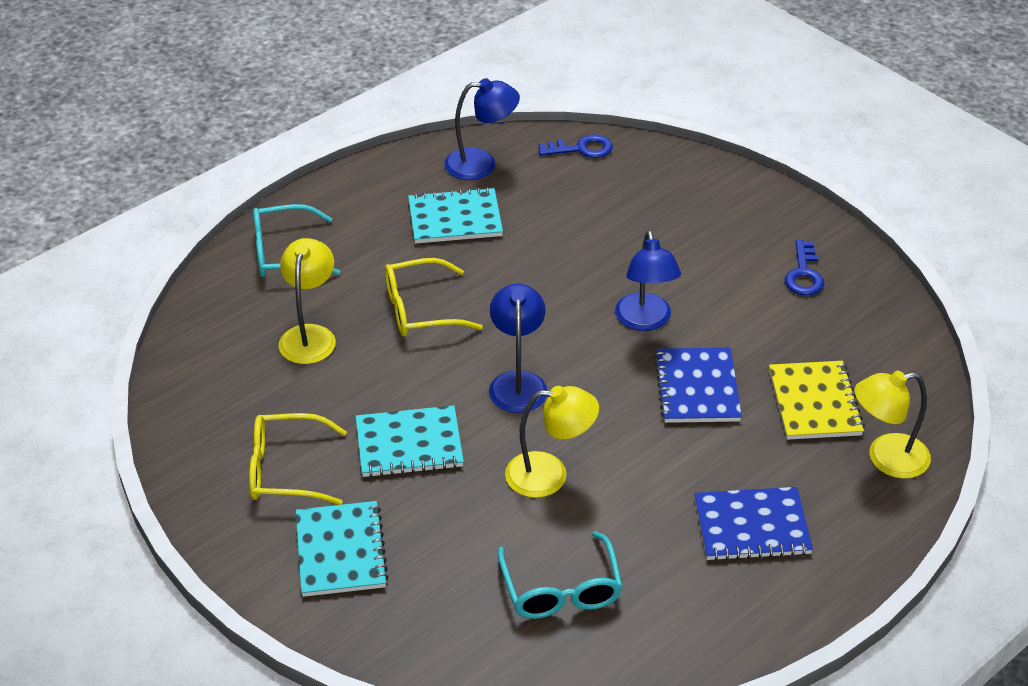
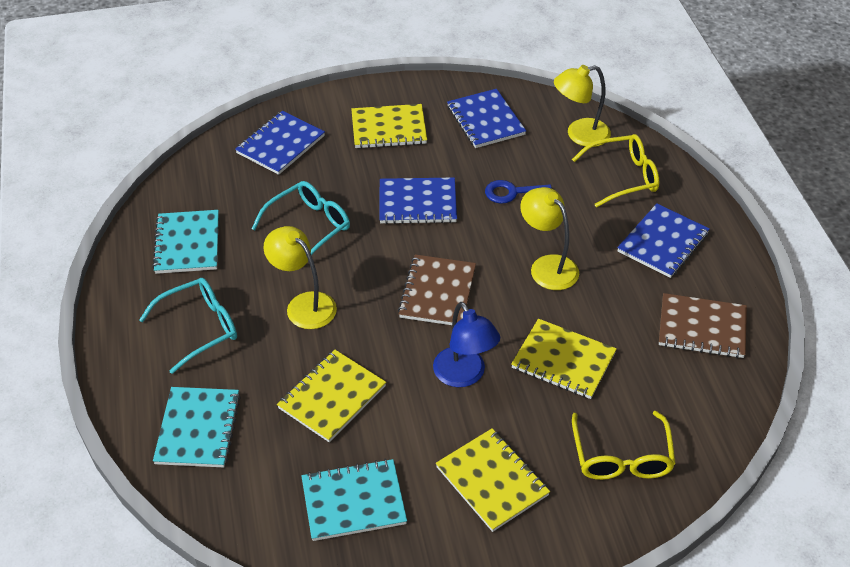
blue key: 2 -> 1
blue lamp: 3 -> 1
blue notebook: 2 -> 4
brown notebook: 0 -> 2
yellow notebook: 1 -> 4

